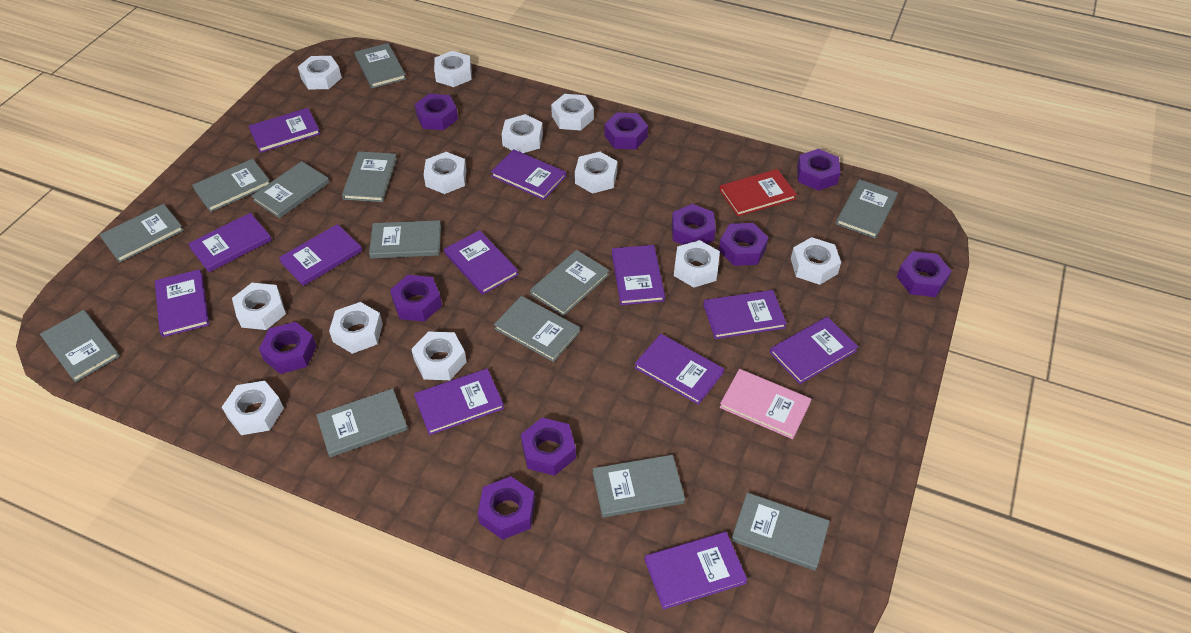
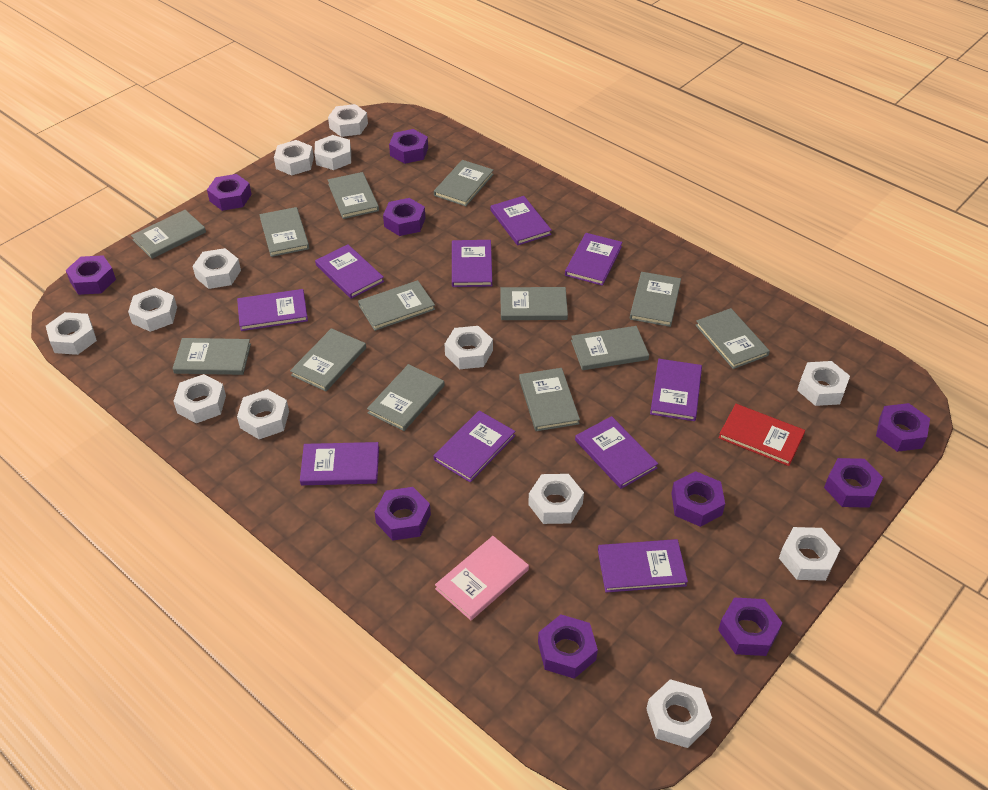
purple book: 12 -> 10
white nut: 12 -> 13

